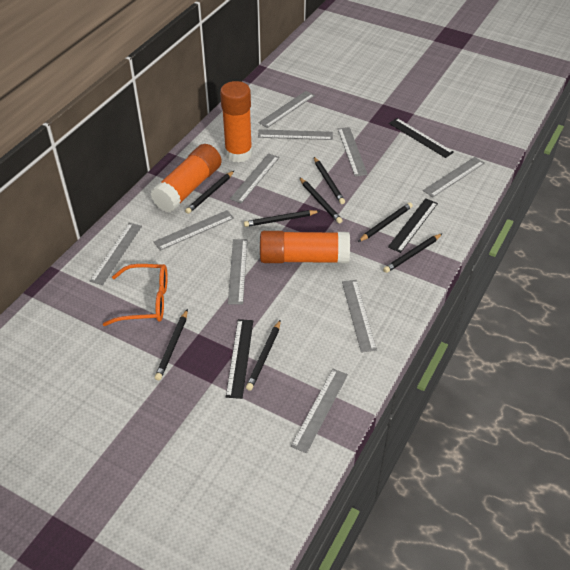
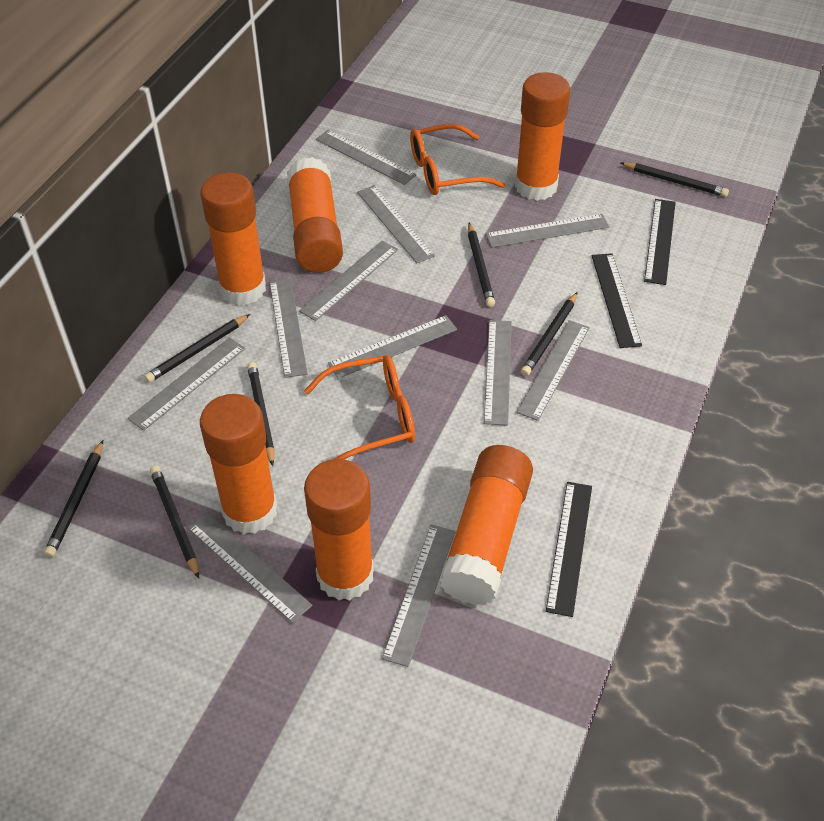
black pencil: 8 -> 7
grey ruler: 10 -> 11
orange glasses: 1 -> 2
orange glue stick: 3 -> 6

